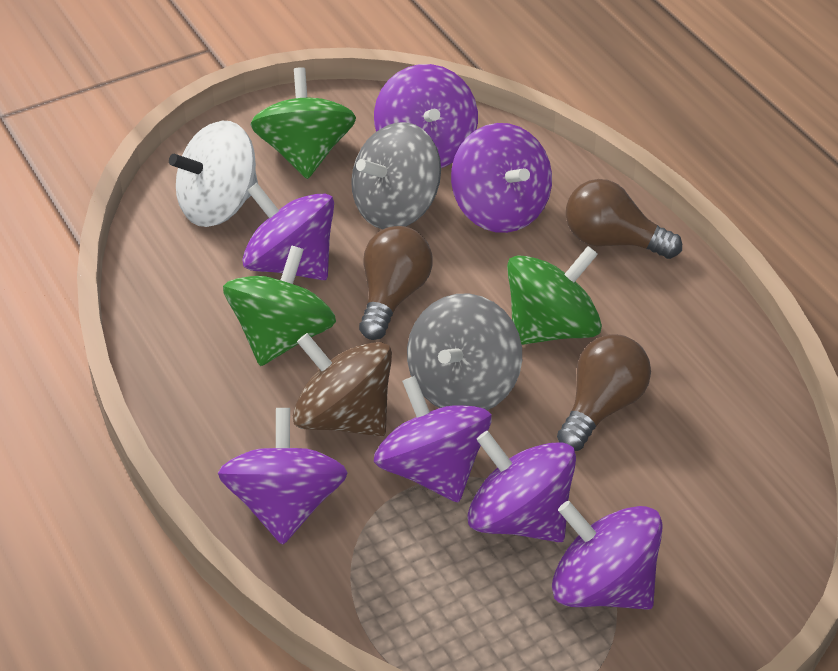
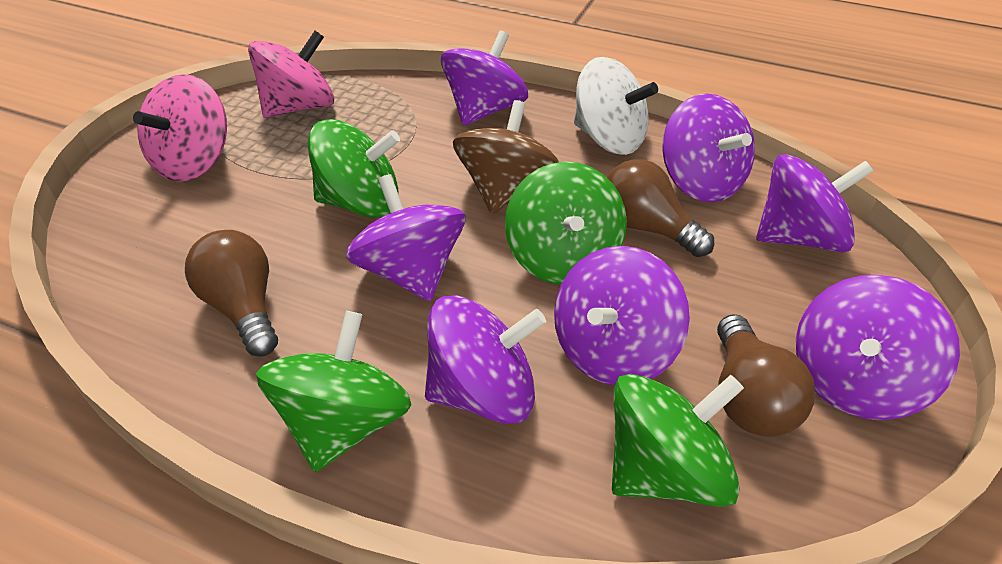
green spinning top: 3 -> 4
grey spinning top: 2 -> 0
pink spinning top: 0 -> 2

